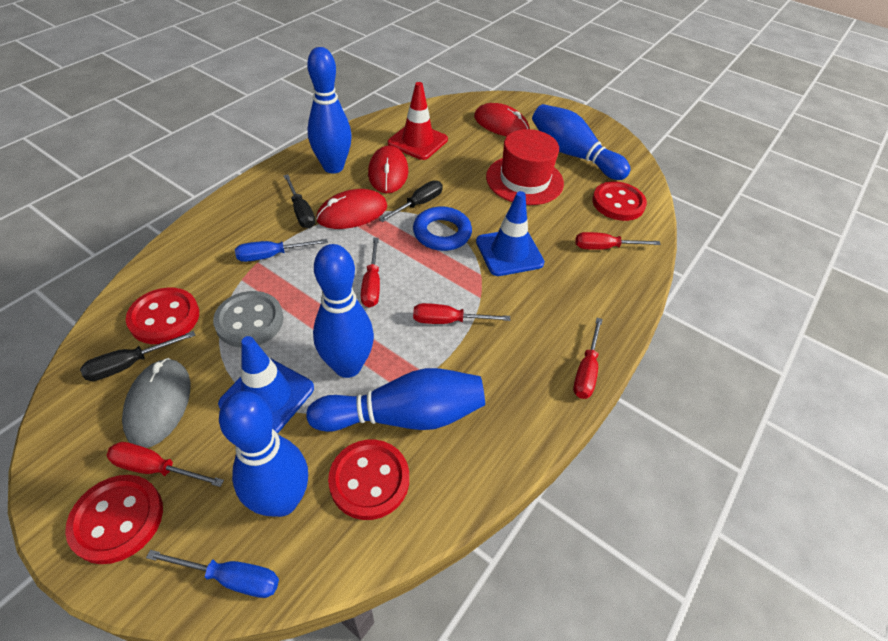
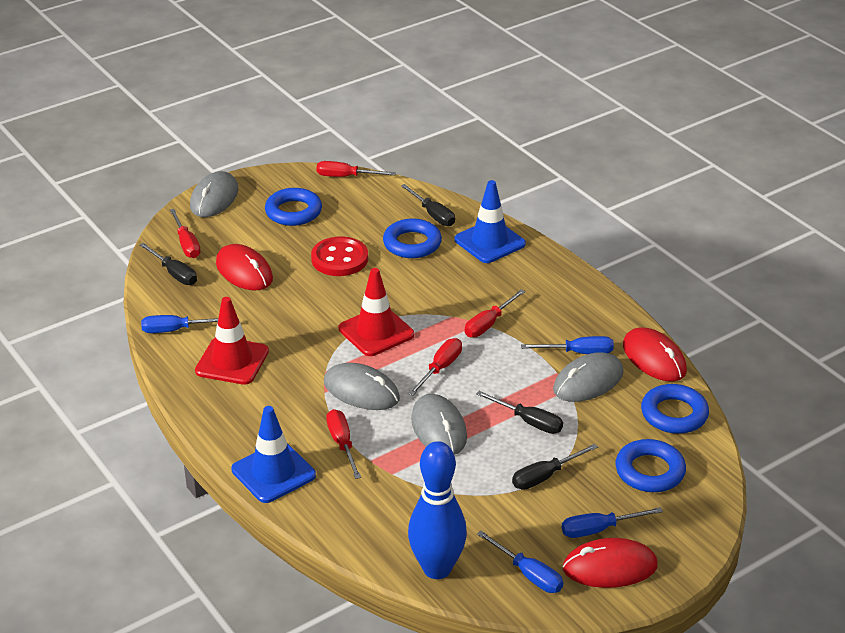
black screwdriver: 3 -> 4
blue bowling pin: 5 -> 1
blue ring: 1 -> 4
blue screwdriver: 2 -> 4
grey button: 1 -> 0
grey mouse: 1 -> 4
red button: 4 -> 1
red hat: 1 -> 0
red traffic cone: 1 -> 2

